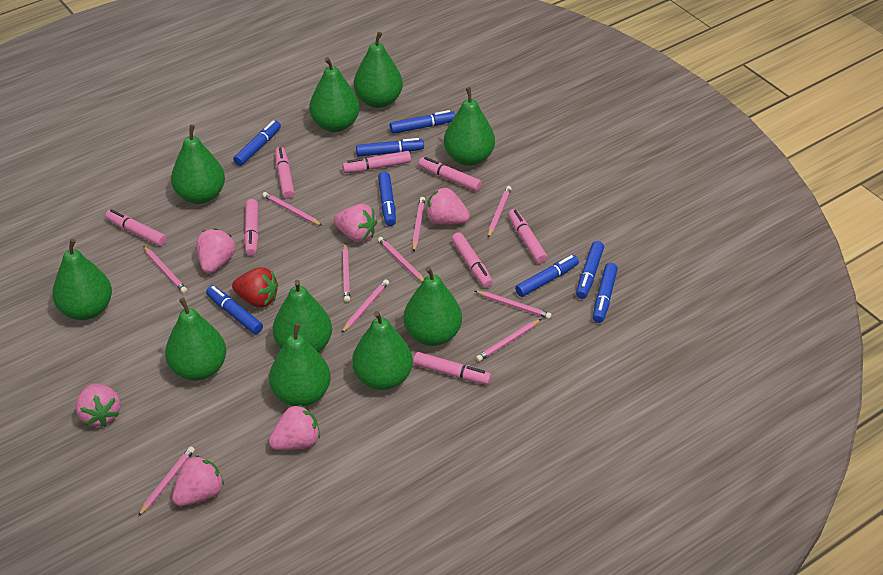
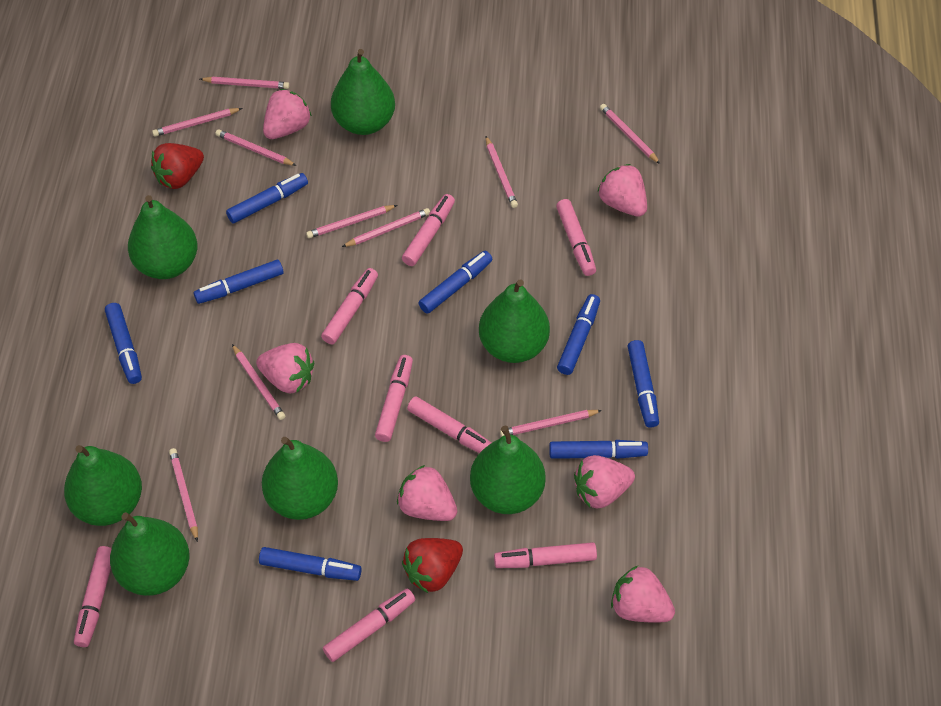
green pear: 10 -> 7
red strawberry: 1 -> 2

